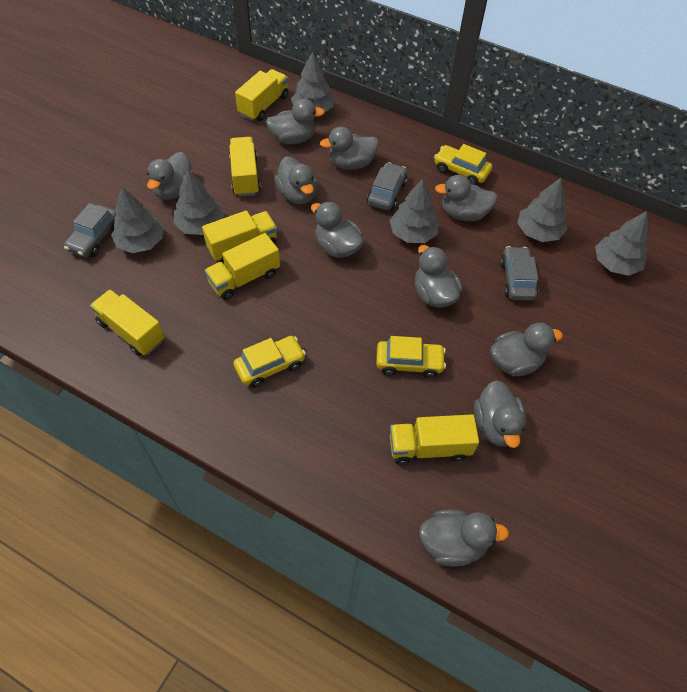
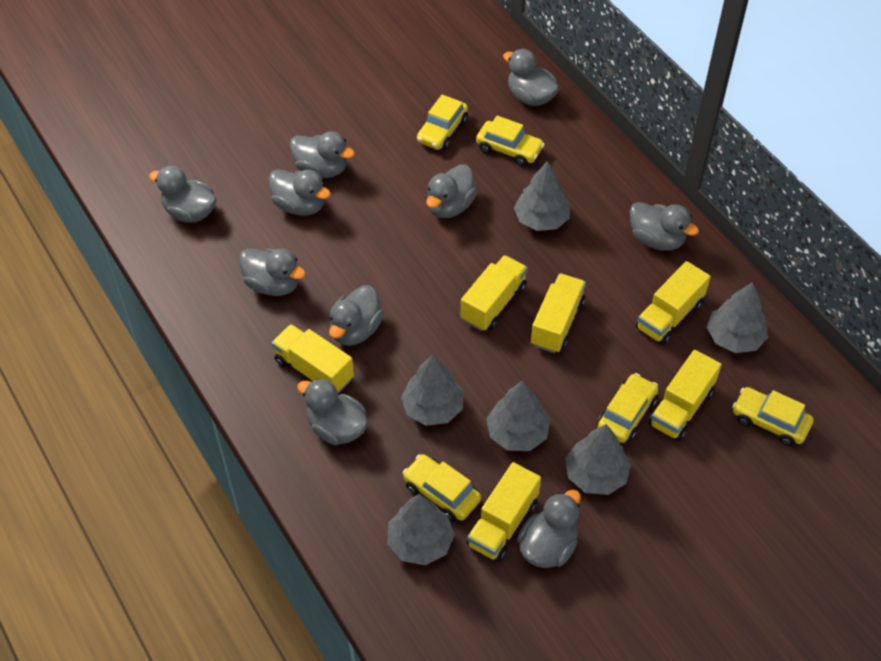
grey car: 3 -> 0
yellow car: 3 -> 5

